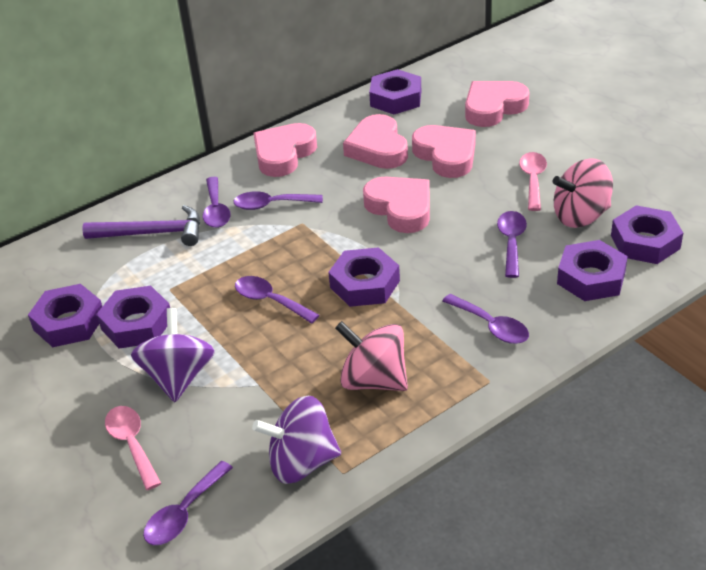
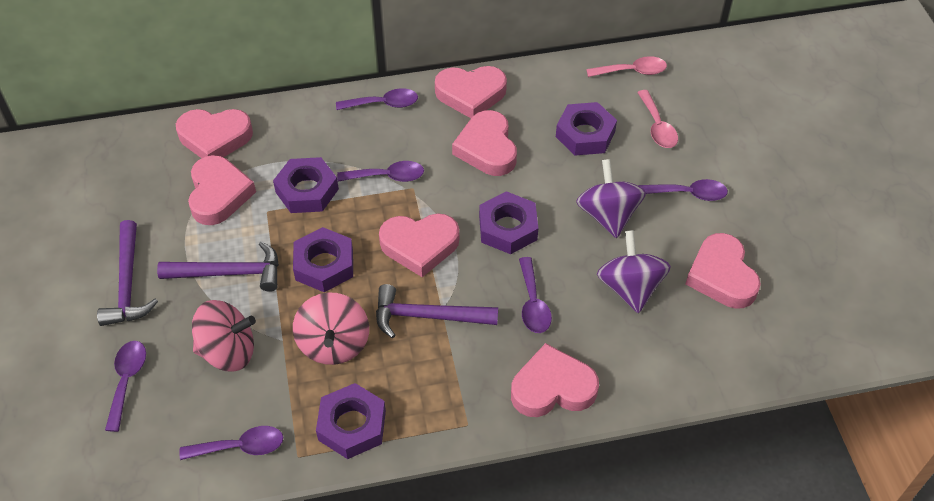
pink heart: 5 -> 7
purple hammer: 1 -> 3
purple nut: 6 -> 5

